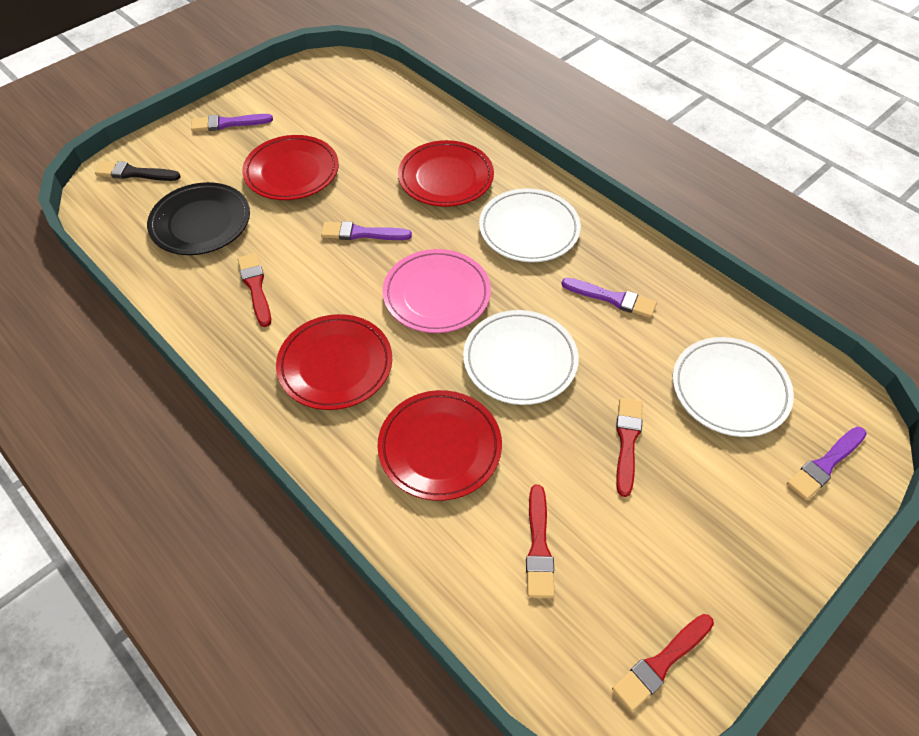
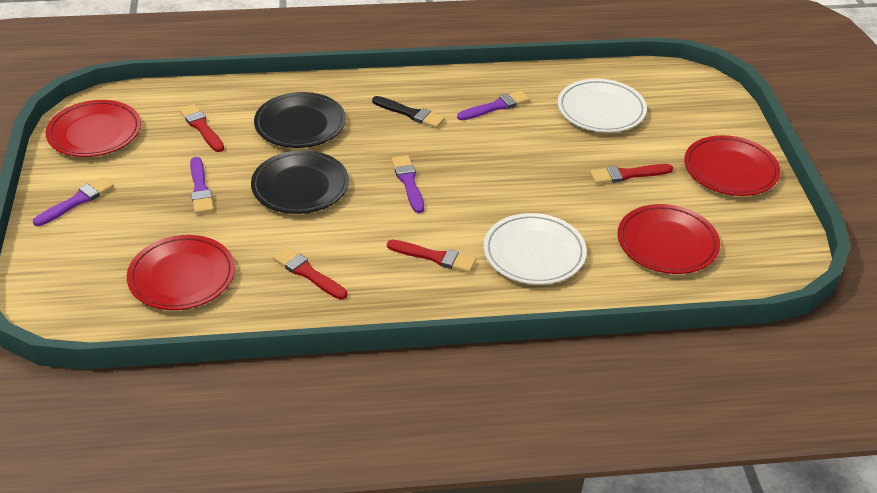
black plate: 1 -> 2
pink plate: 1 -> 0
white plate: 3 -> 2

